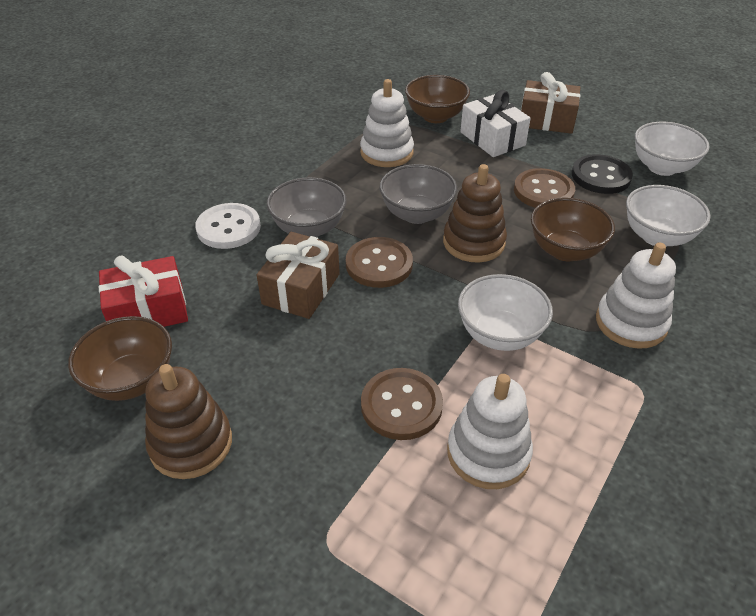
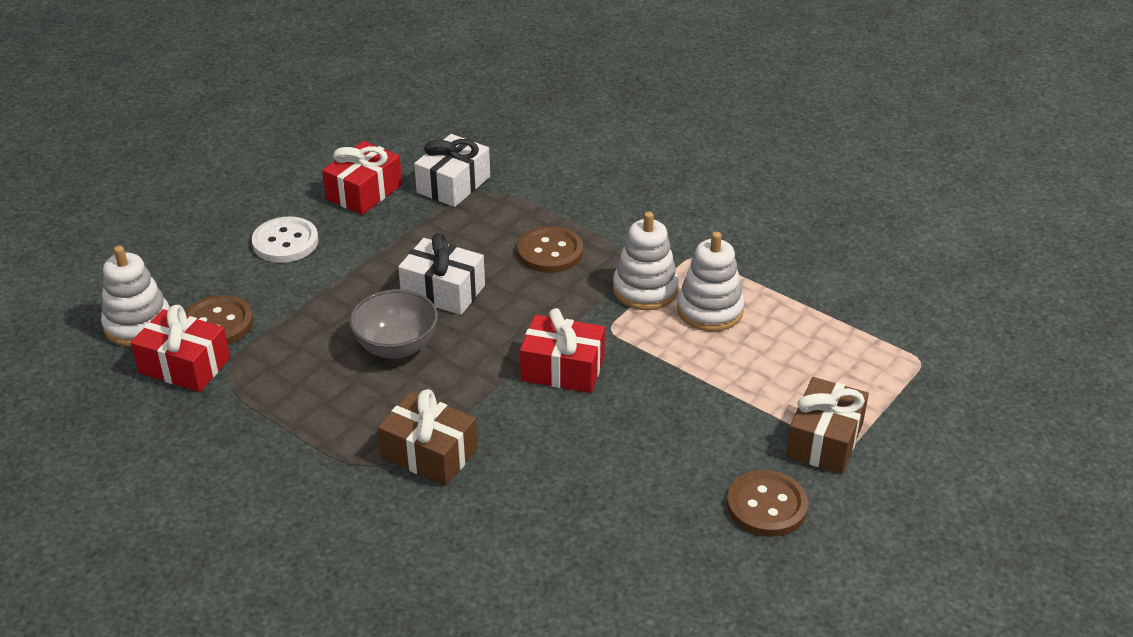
black button: 1 -> 0
brown bowl: 3 -> 0
brown stacking toy: 2 -> 0
grey bowl: 2 -> 1
red gift: 1 -> 3
white bowl: 3 -> 0
white gift: 1 -> 2

